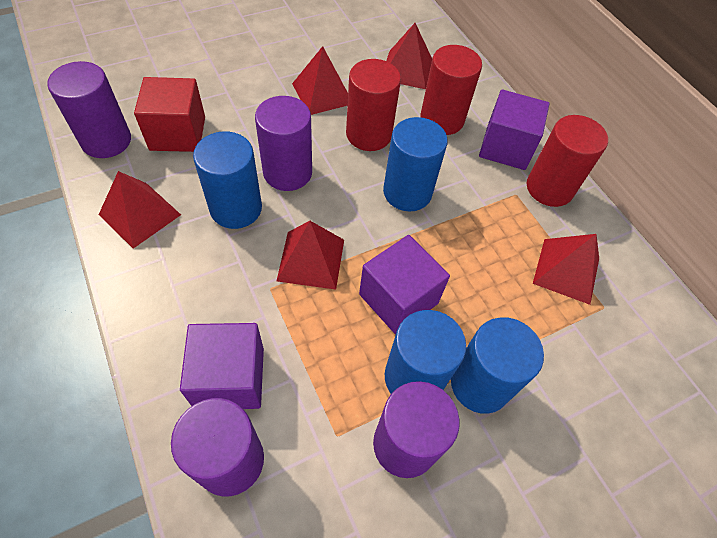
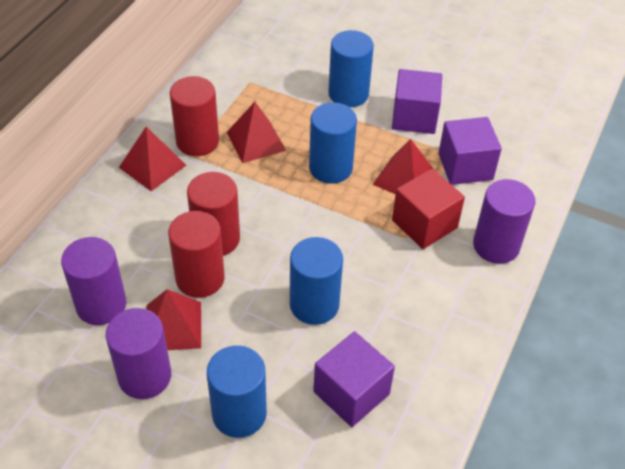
purple cylinder: 4 -> 3
red pyramid: 5 -> 4

